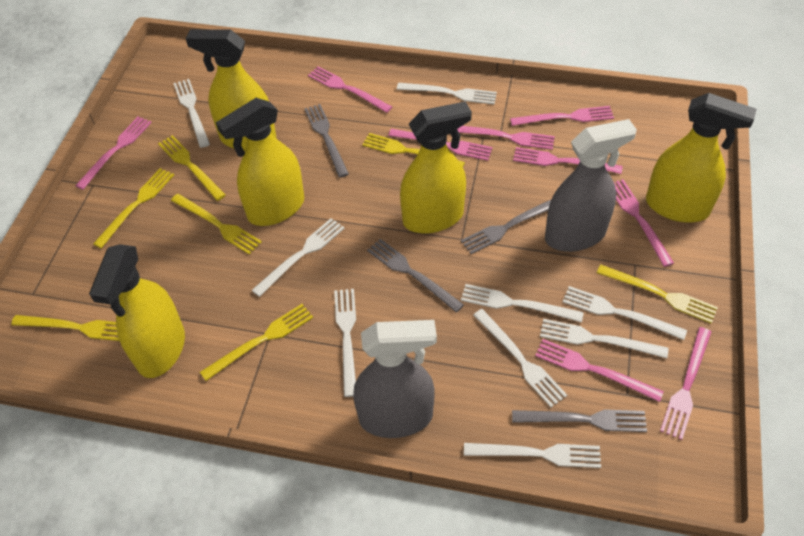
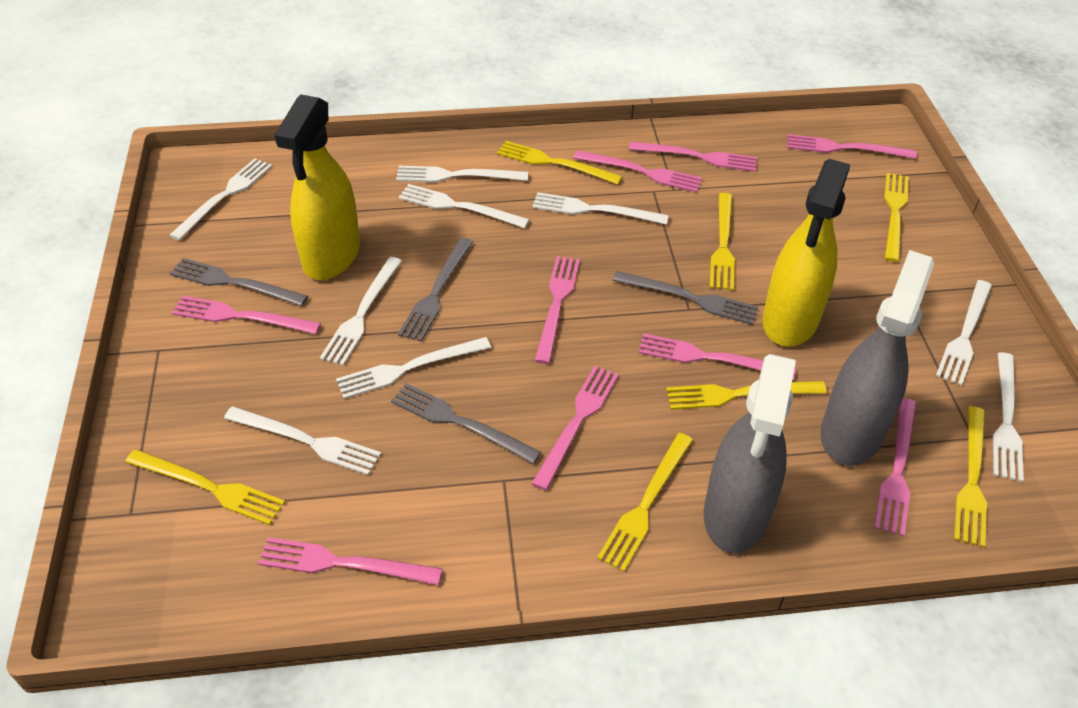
yellow spray bottle: 5 -> 2

